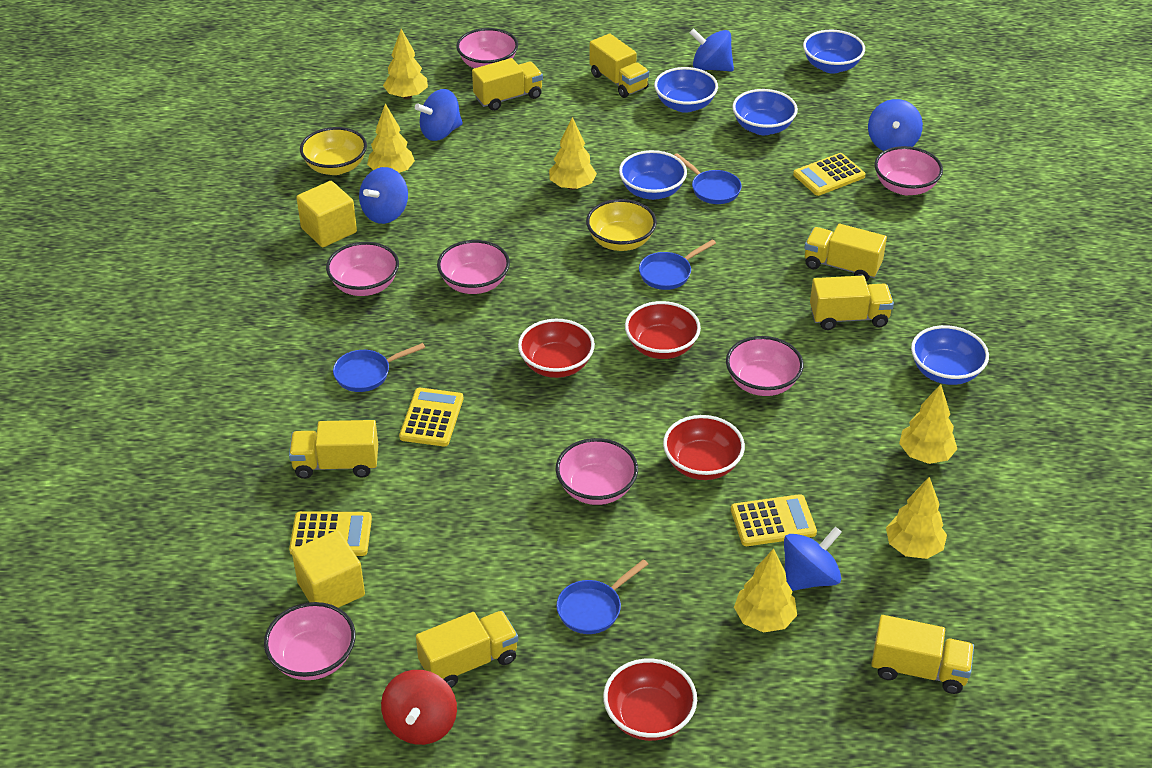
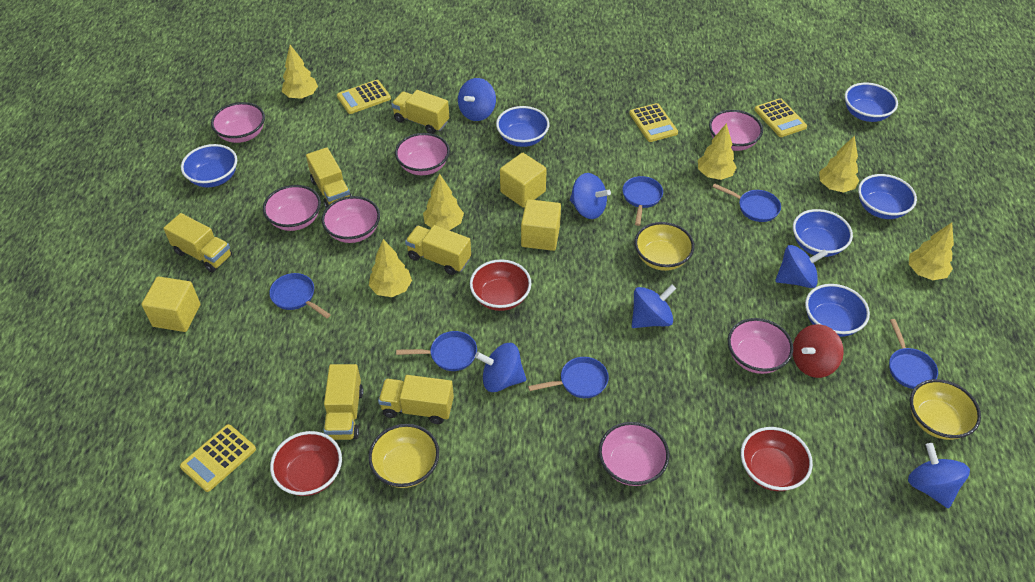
blue bowl: 5 -> 6
blue pan: 4 -> 6
blue spinning top: 5 -> 6
red bowl: 4 -> 3
yellow bowl: 2 -> 3
yellow cube: 2 -> 3
yellow truck: 7 -> 6

